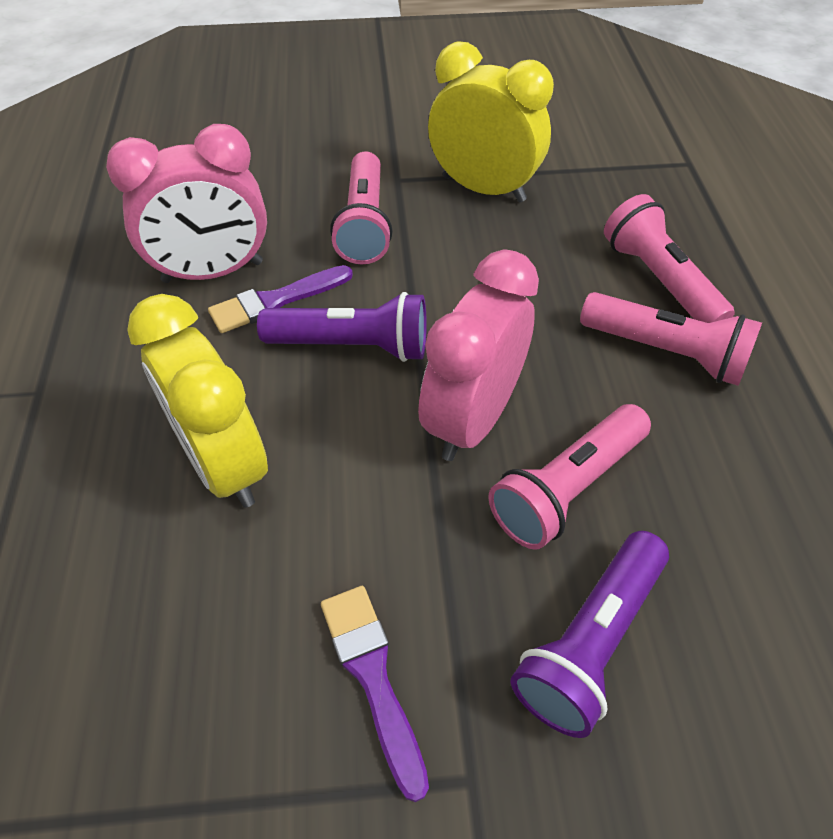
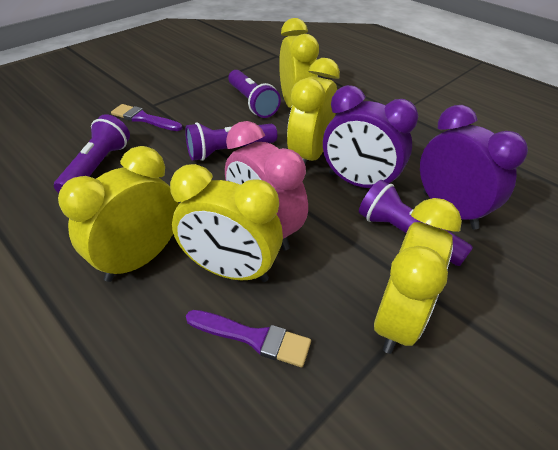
pink clock: 2 -> 1
pink flashlight: 4 -> 0
purple clock: 0 -> 2
purple flashlight: 2 -> 4
yellow clock: 2 -> 5

